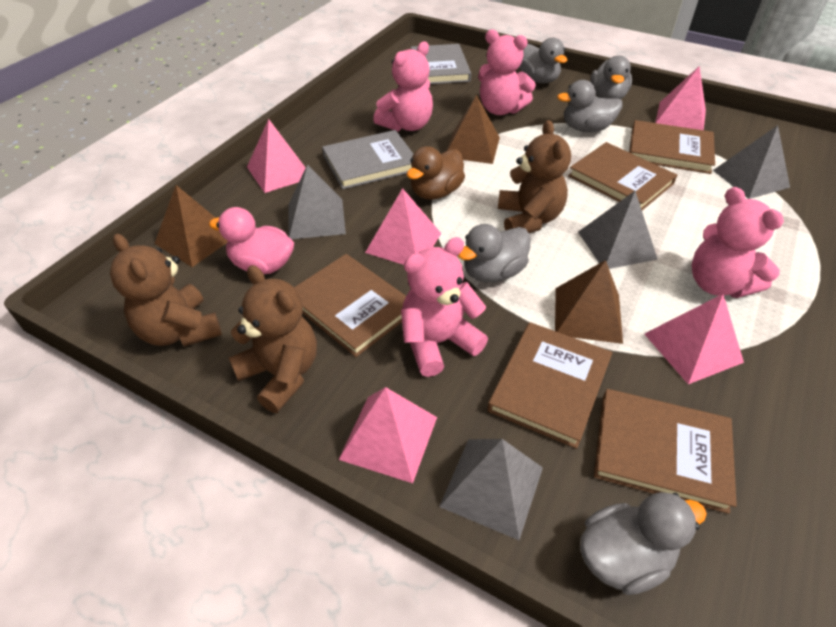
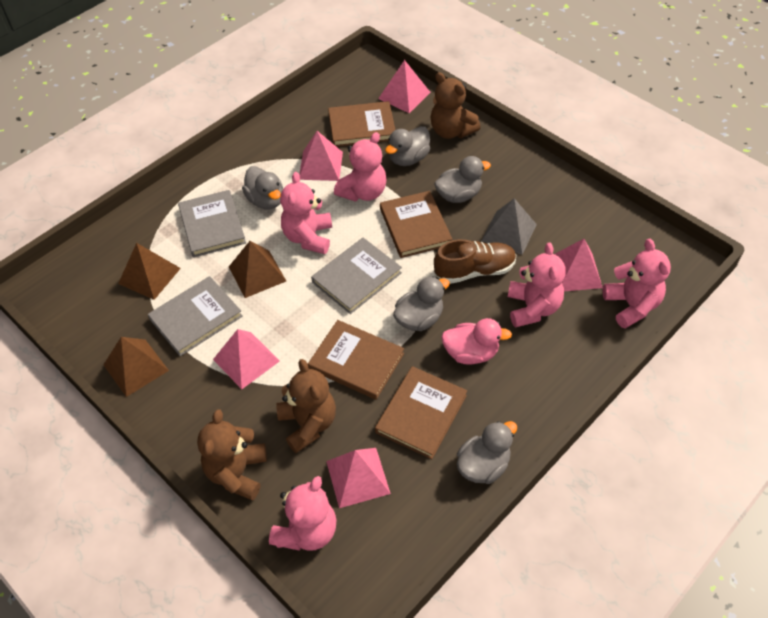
brown book: 5 -> 4
brown duck: 1 -> 0
brown shoe: 0 -> 1
grey book: 2 -> 3
grey pyramid: 4 -> 1
pink teddy bear: 4 -> 5

